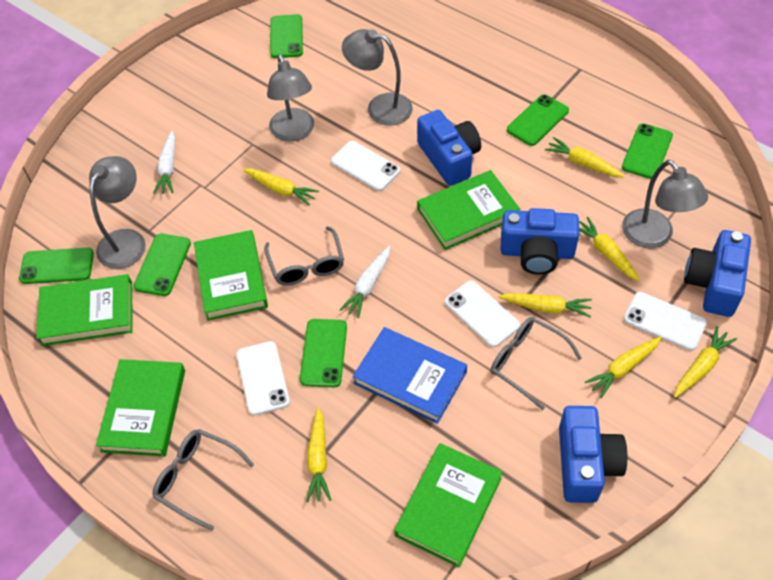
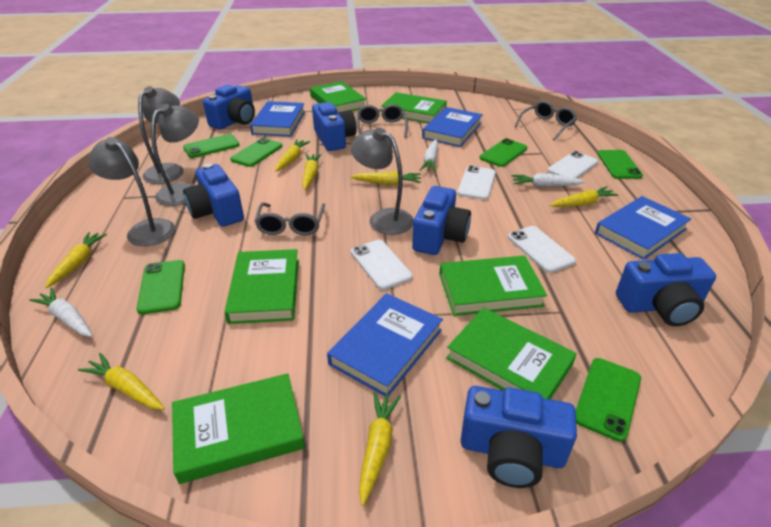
blue book: 1 -> 4
blue camera: 4 -> 6
green book: 5 -> 6
white carrot: 2 -> 3

